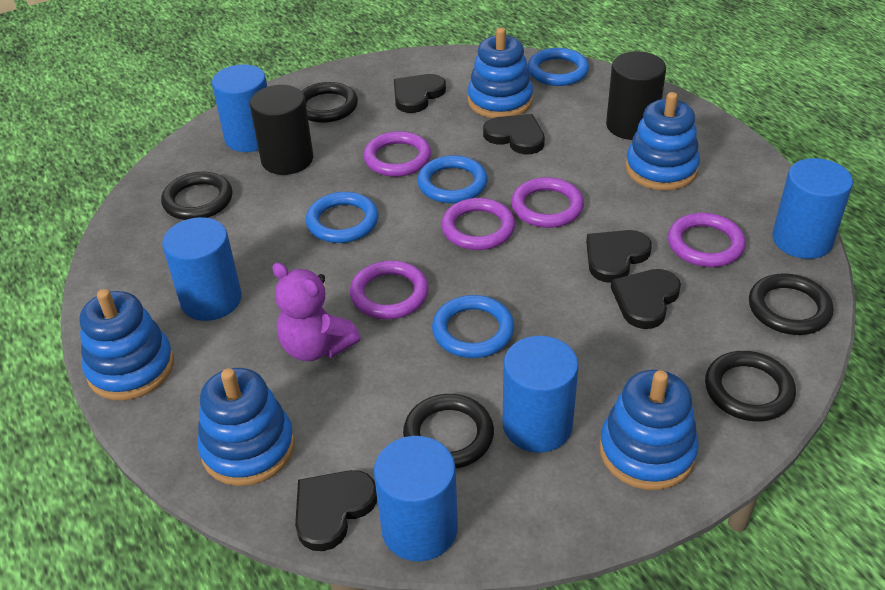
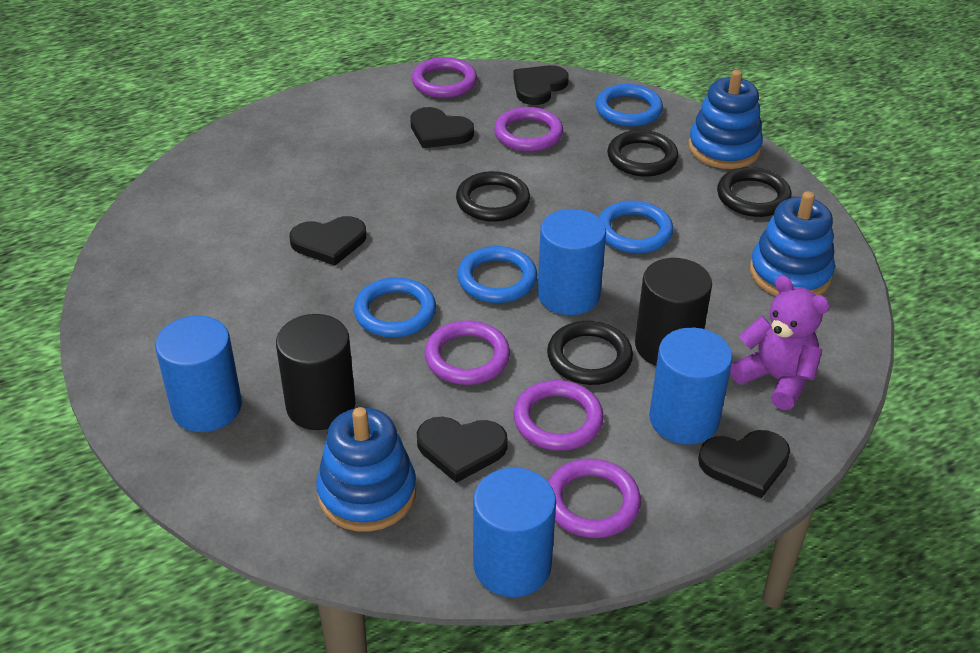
black ring: 5 -> 4
blue cylinder: 5 -> 4
blue stacking toy: 5 -> 3

